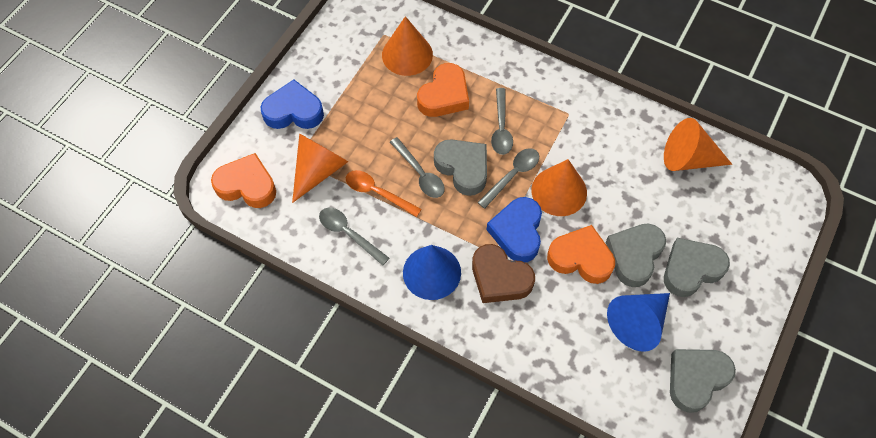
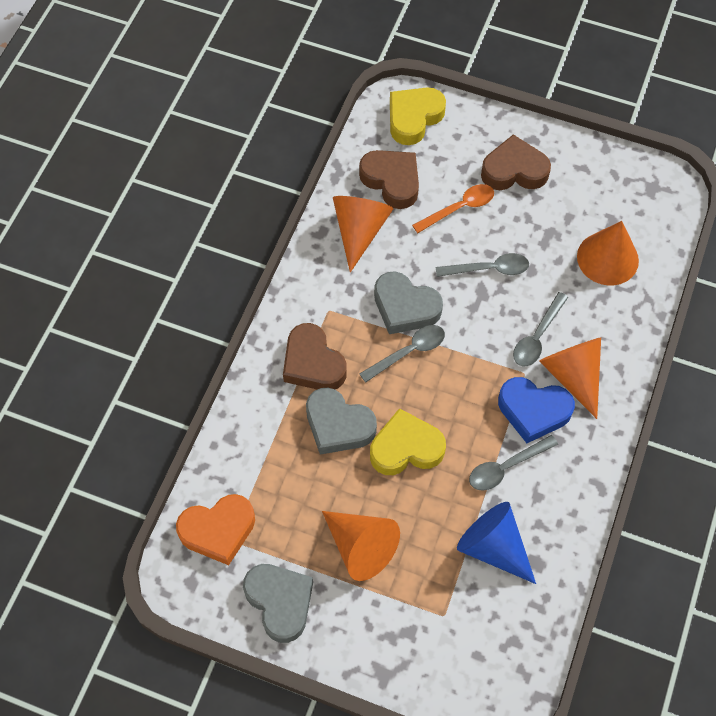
blue cone: 2 -> 1
blue heart: 2 -> 1
brown heart: 1 -> 3
grey heart: 4 -> 3
orange heart: 3 -> 1
yellow heart: 0 -> 2

